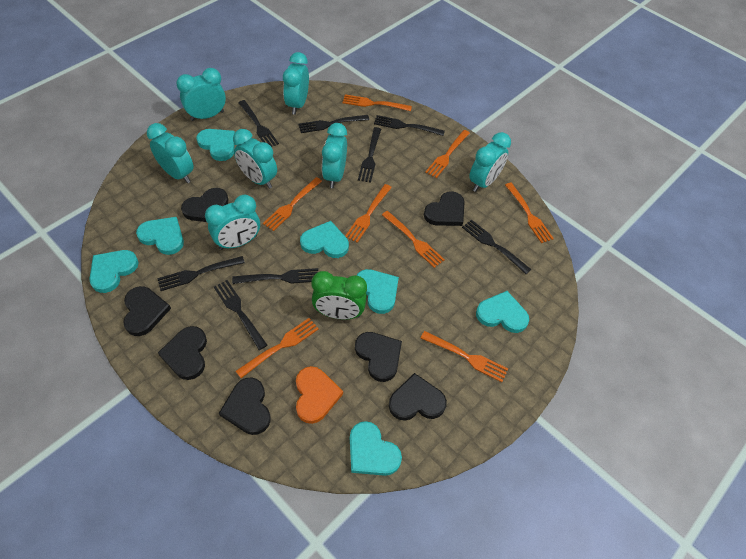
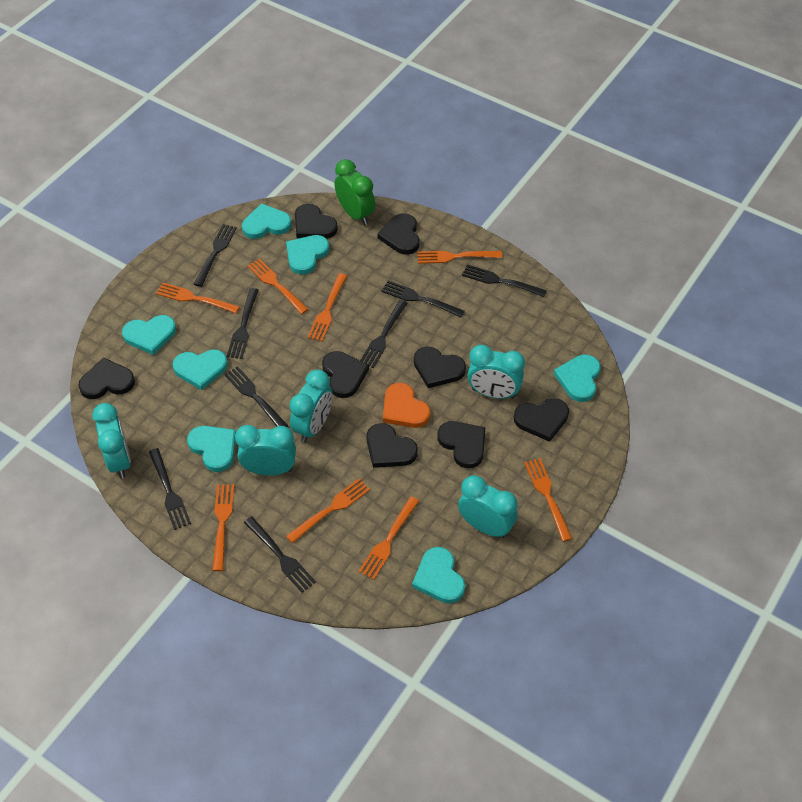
black heart: 7 -> 8
turquoise clock: 7 -> 5

